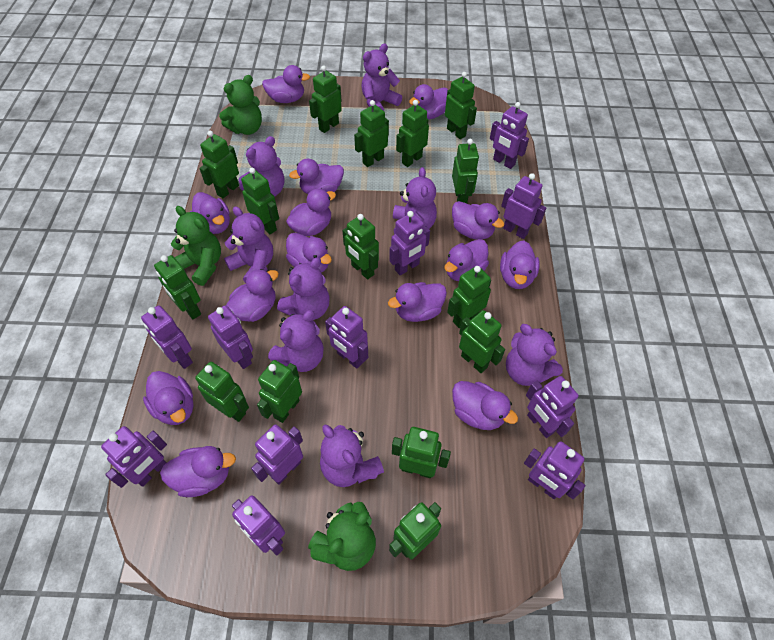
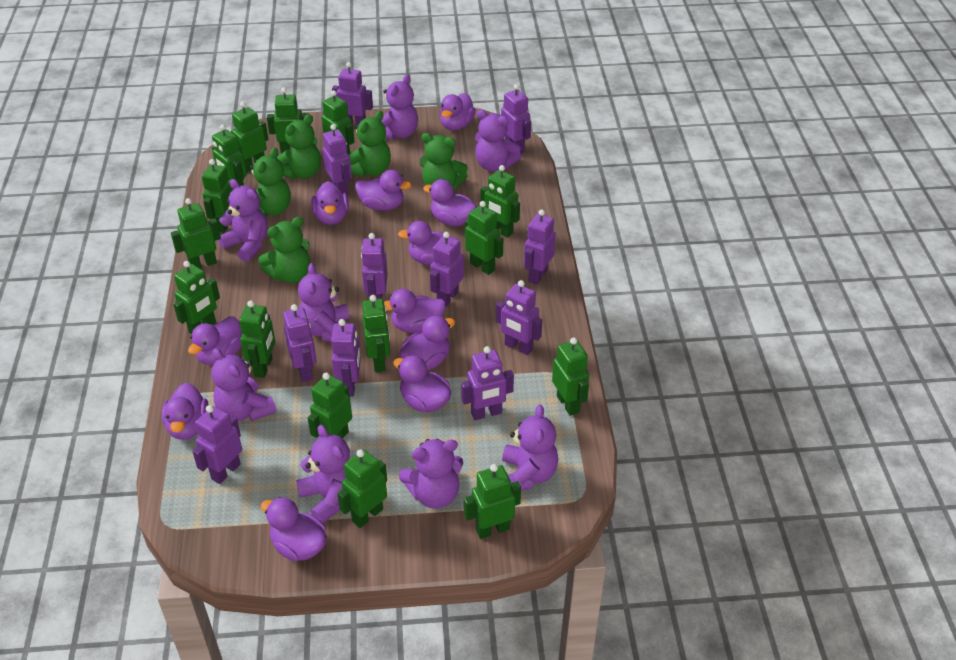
green teddy bear: 3 -> 5
purple duck: 14 -> 11

